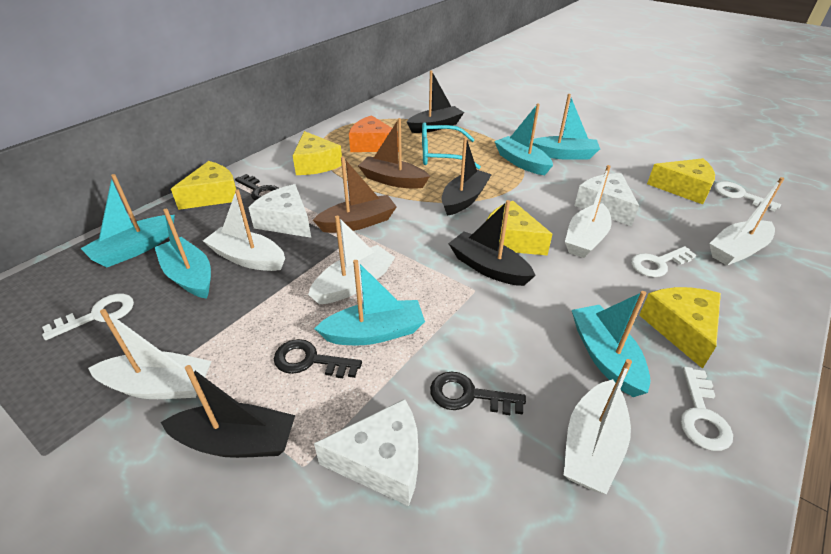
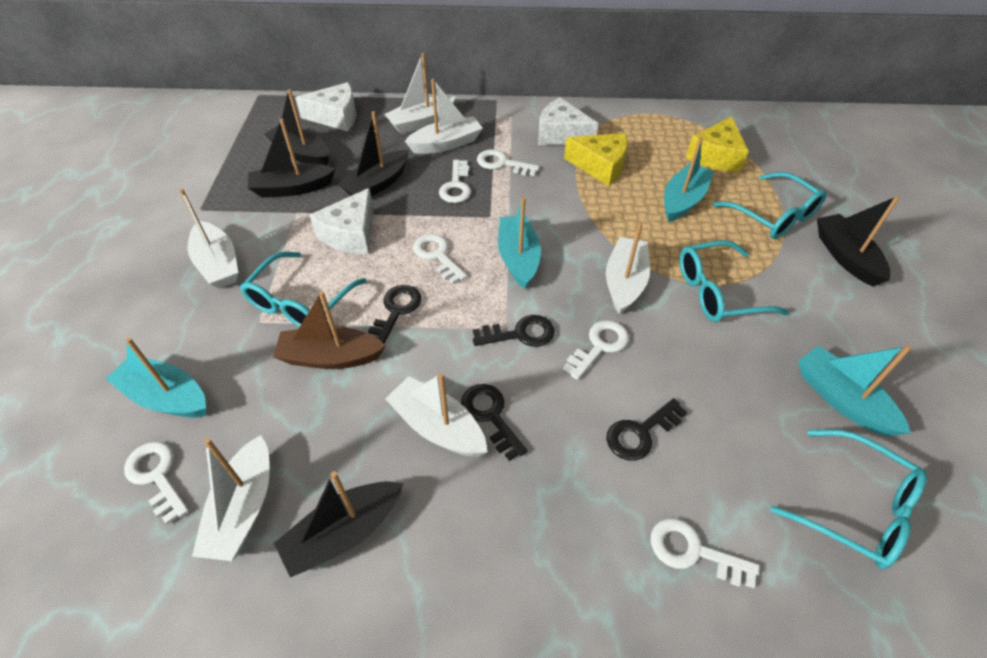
black boat: 4 -> 5
black key: 3 -> 4
brown boat: 2 -> 1
orange cheese: 1 -> 0
turquoise boat: 6 -> 4
turquoise glasses: 1 -> 4
white key: 4 -> 6
yellow cheese: 5 -> 2

